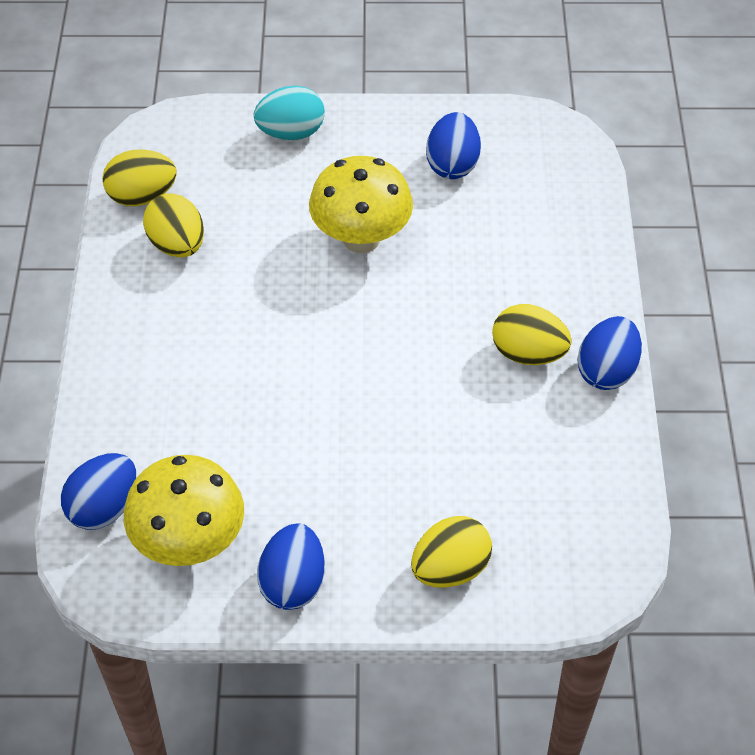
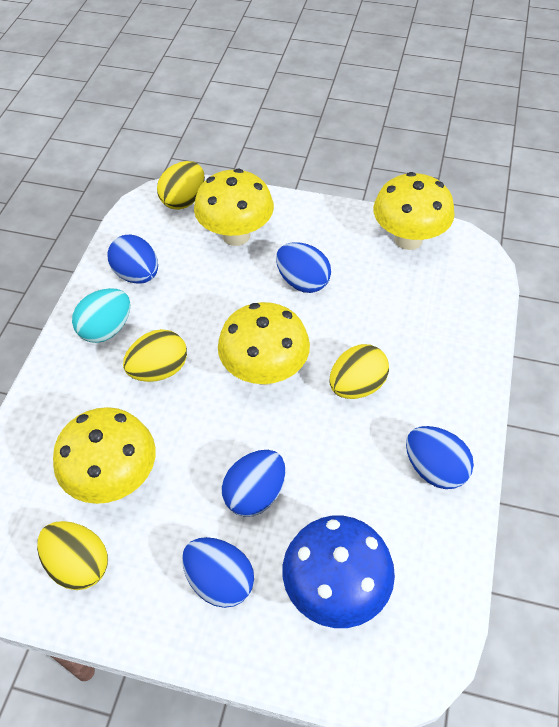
blue egg: 4 -> 5
blue mushroom: 0 -> 1
yellow mushroom: 2 -> 4

